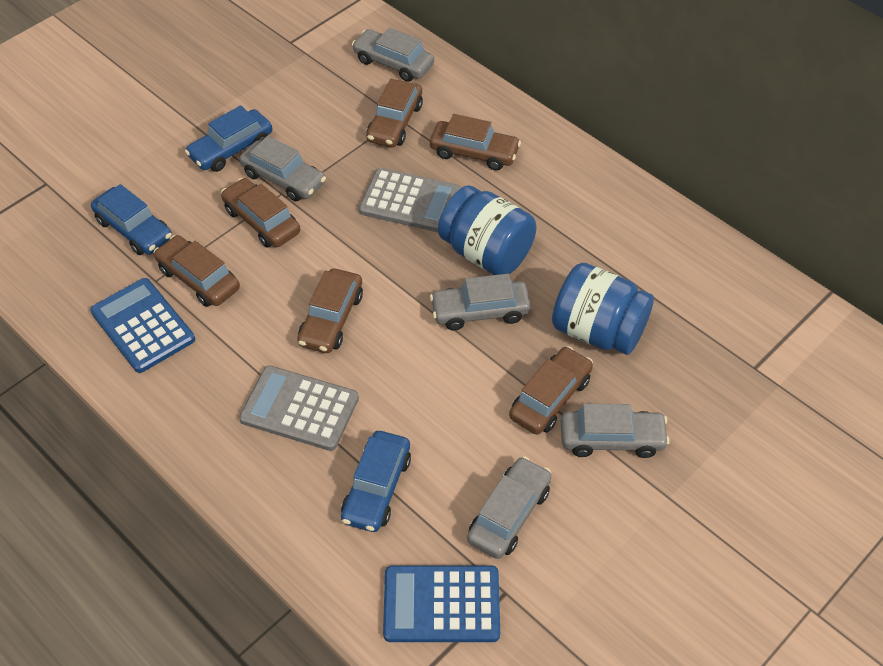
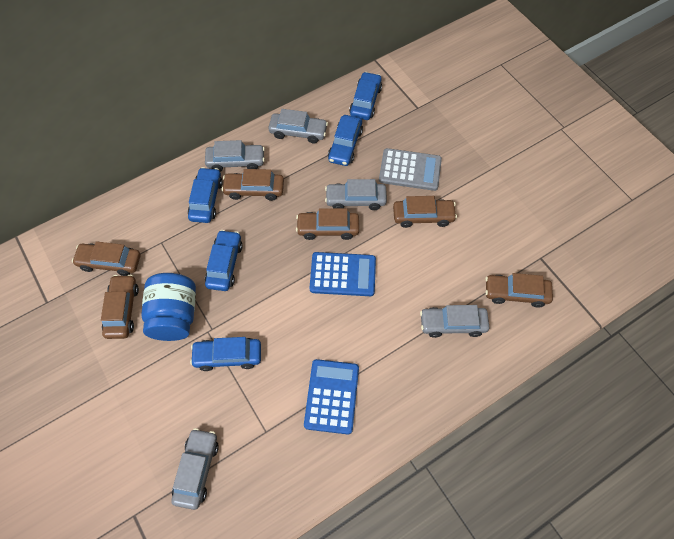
blue car: 3 -> 5
blue jar: 2 -> 1
grey calculator: 2 -> 1

